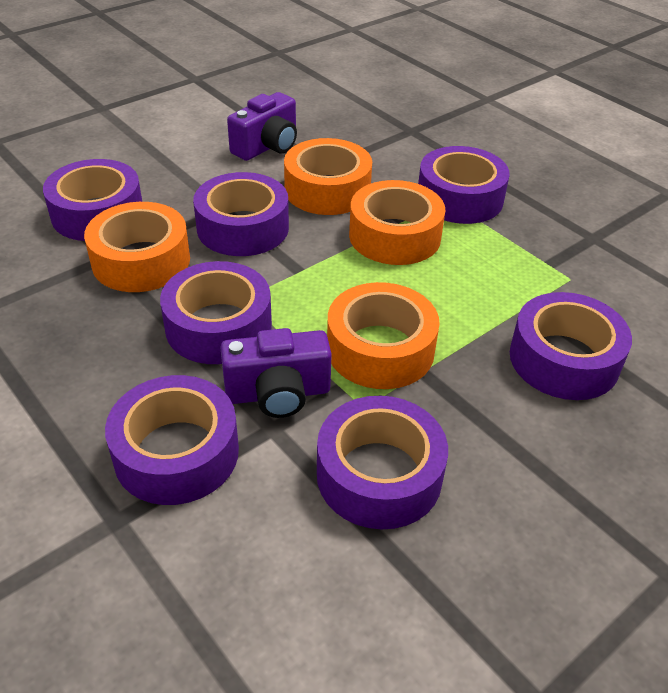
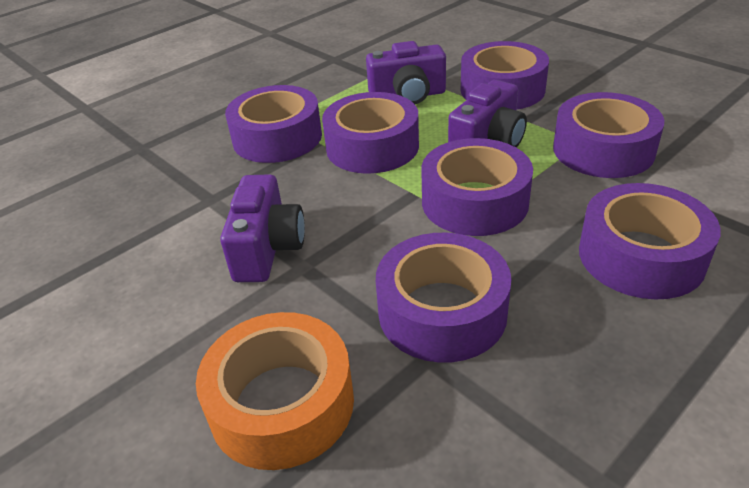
orange tape: 4 -> 1
purple camera: 2 -> 3

